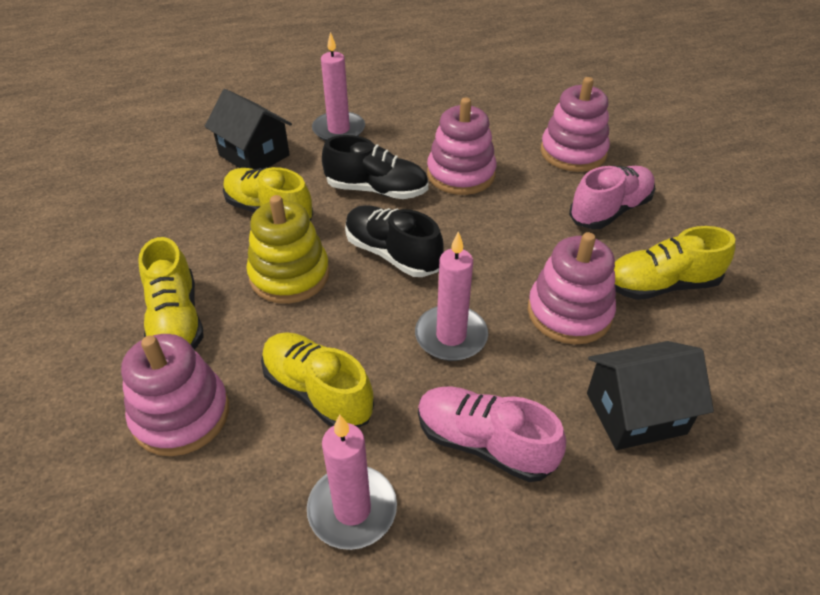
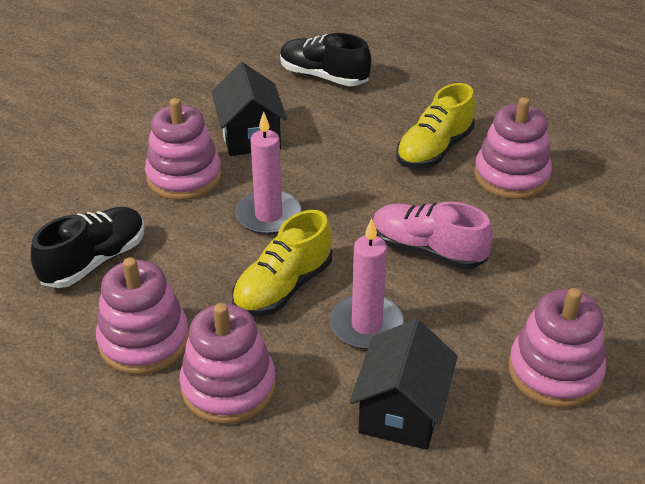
pink candle: 3 -> 2
pink shoe: 2 -> 1
pink stacking toy: 4 -> 5
yellow shoe: 4 -> 2
yellow stacking toy: 1 -> 0

